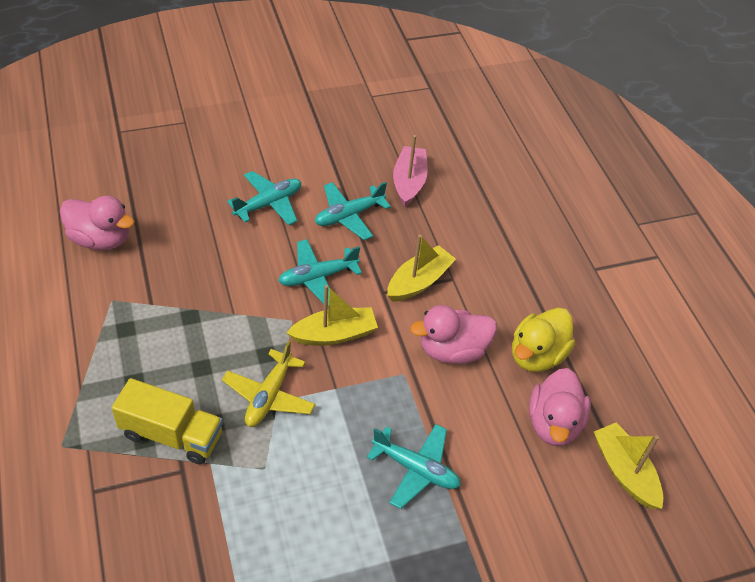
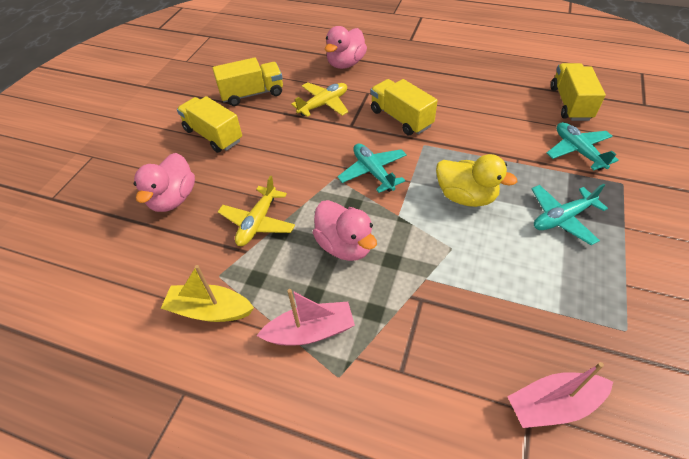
pink boat: 1 -> 2
turquoise plane: 4 -> 3
yellow boat: 3 -> 1
yellow plane: 1 -> 2
yellow truck: 1 -> 4

